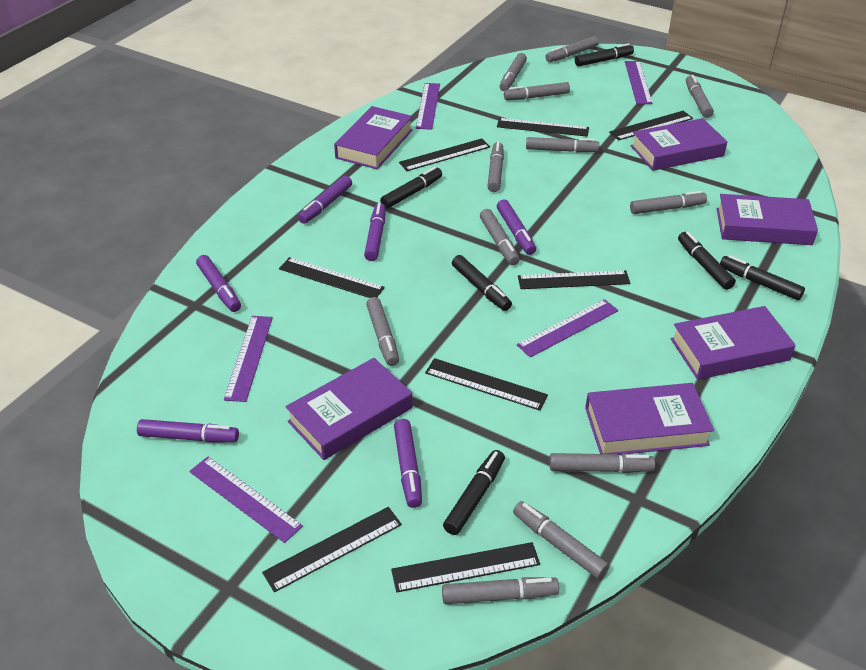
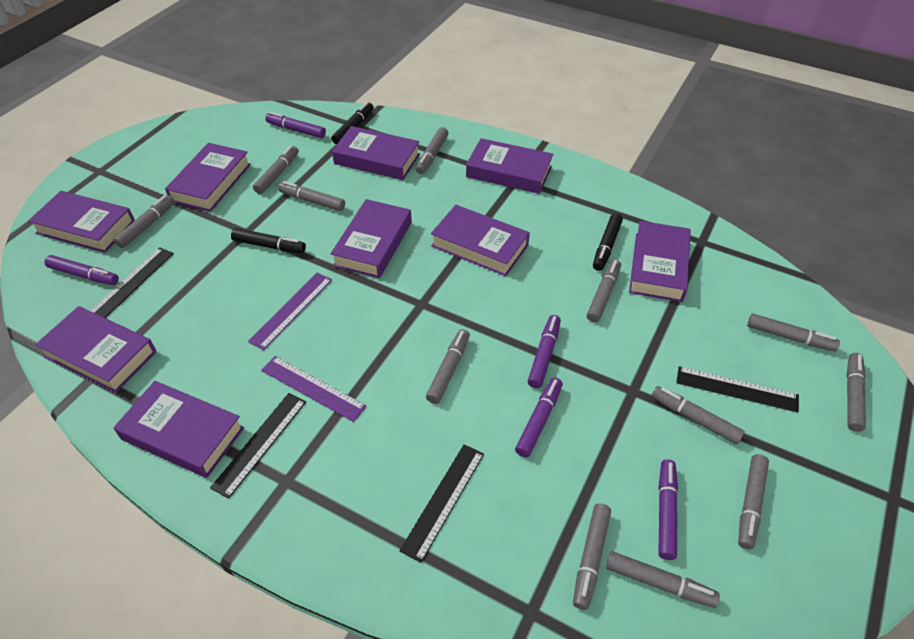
black marker: 6 -> 3
black ruler: 8 -> 4
purple book: 6 -> 9
purple marker: 6 -> 5
purple ruler: 5 -> 2

